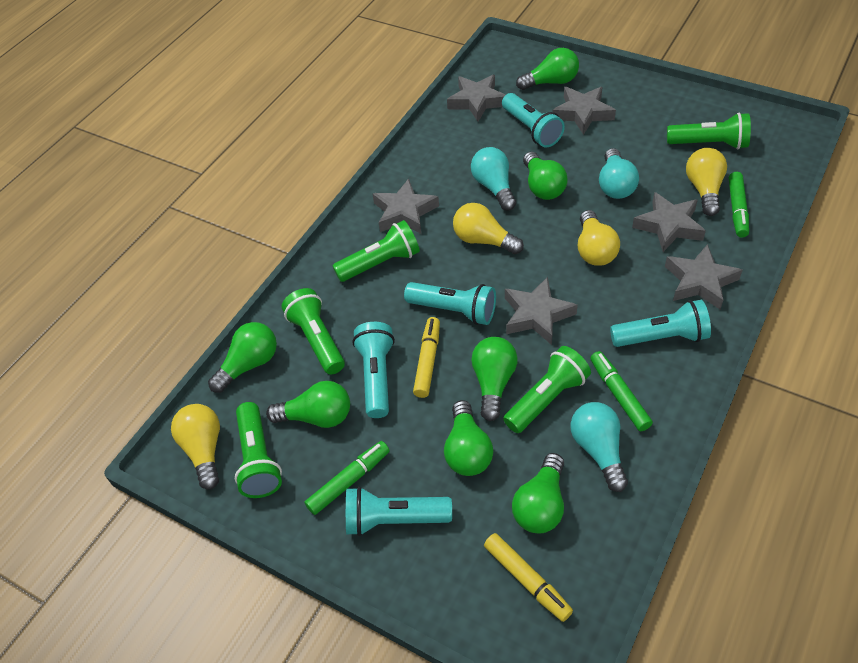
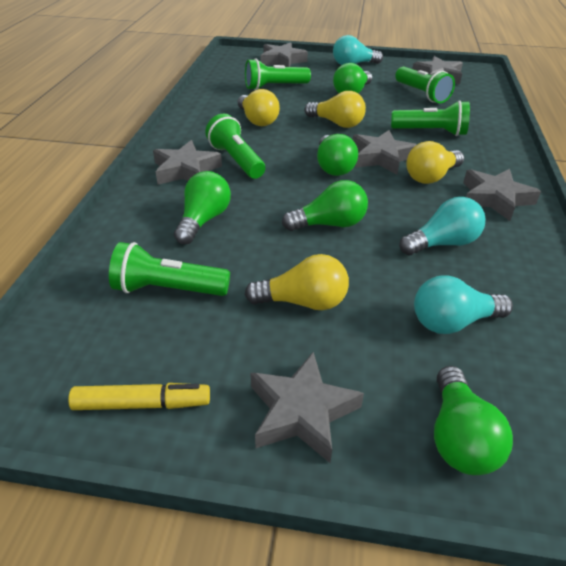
green light bulb: 7 -> 5
green marker: 3 -> 0
turquoise flashlight: 5 -> 0
yellow marker: 2 -> 1

